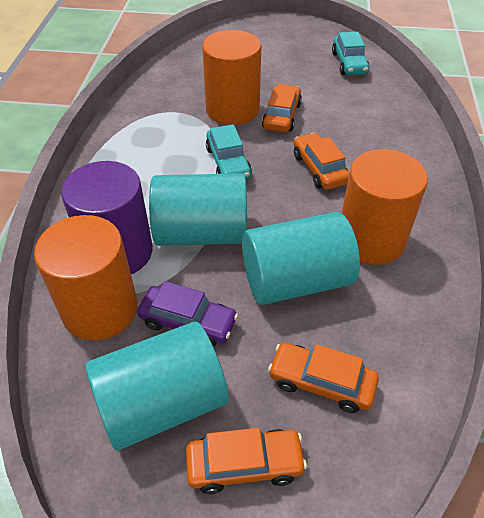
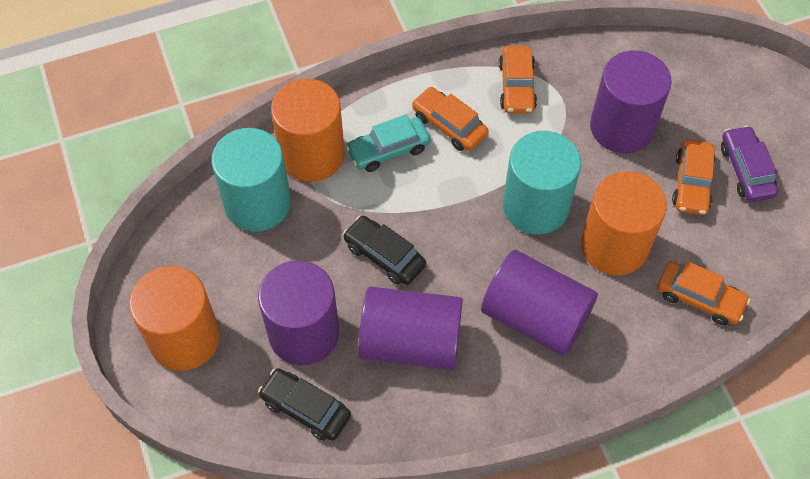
black car: 0 -> 2
purple cylinder: 1 -> 4
turquoise car: 2 -> 1
turquoise cylinder: 3 -> 2

